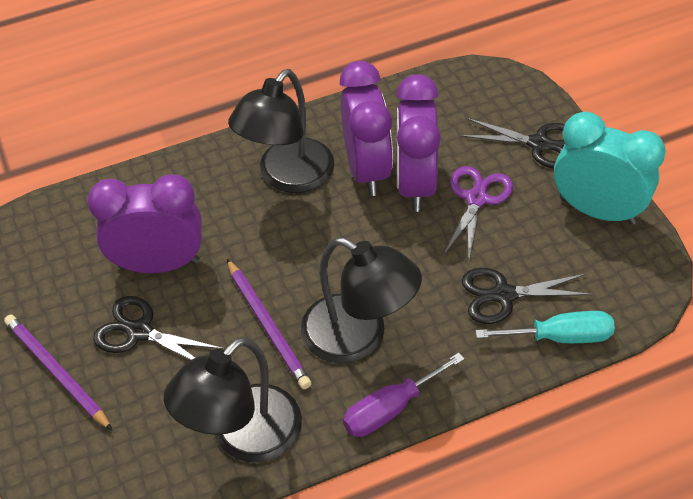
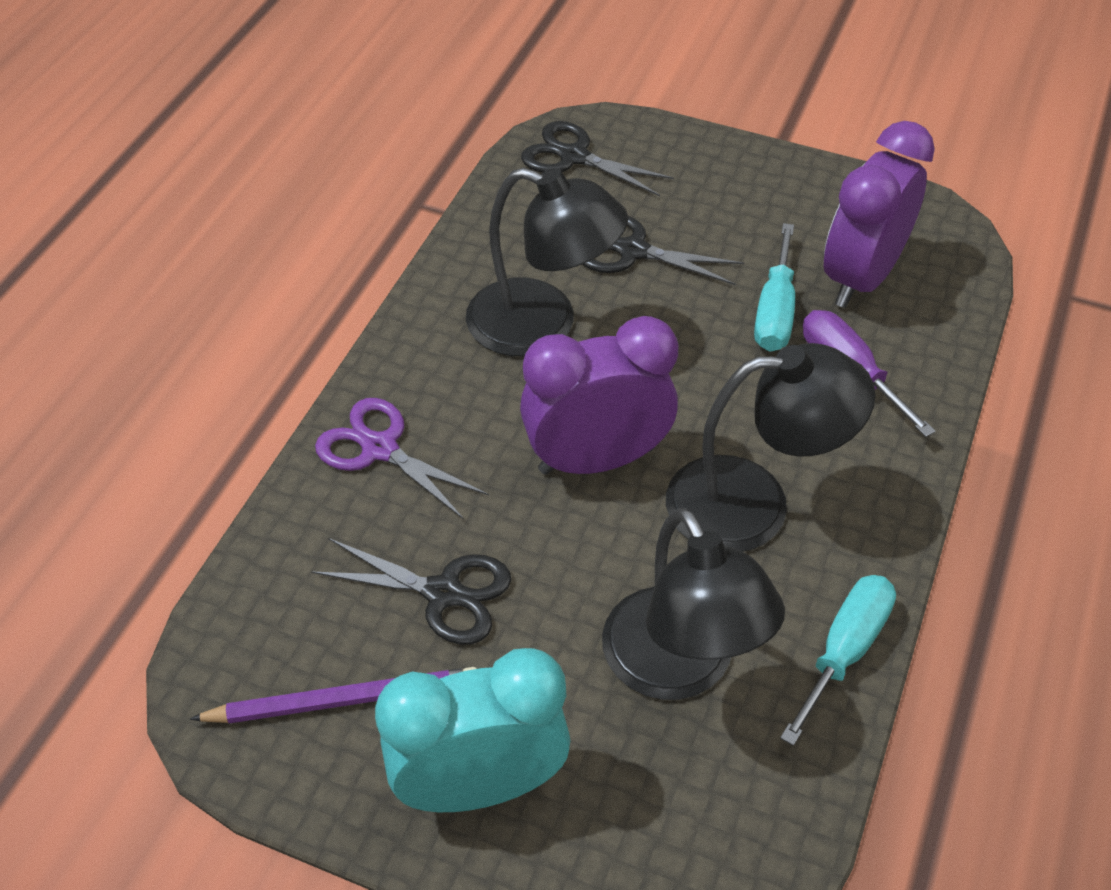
purple clock: 3 -> 2
purple pencil: 2 -> 1
turquoise screwdriver: 1 -> 2

